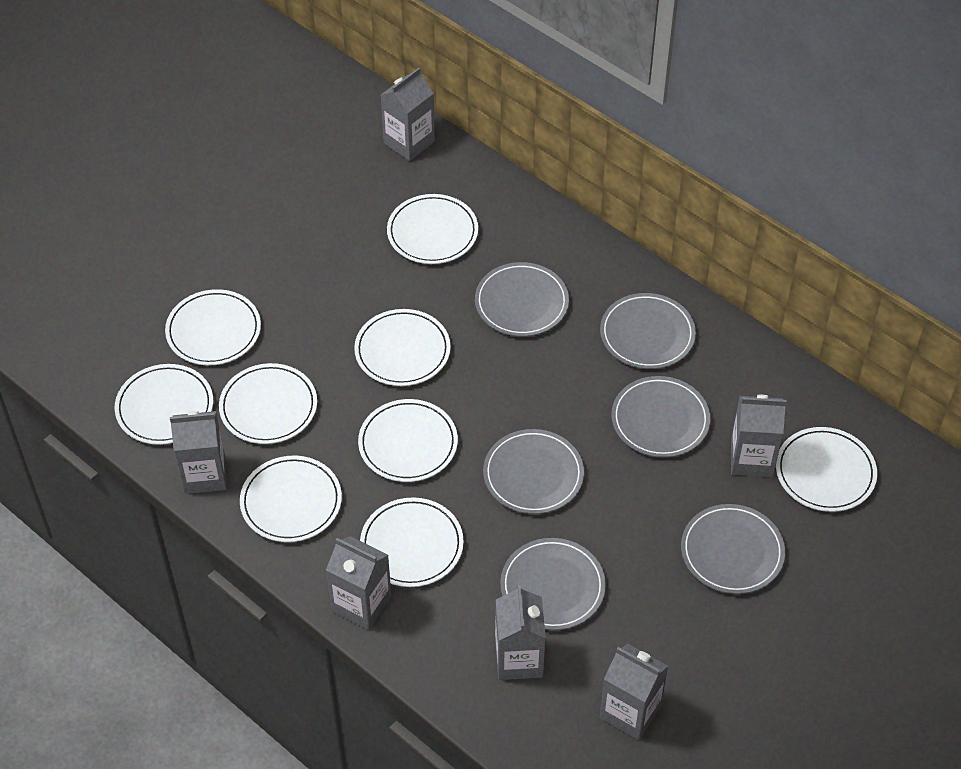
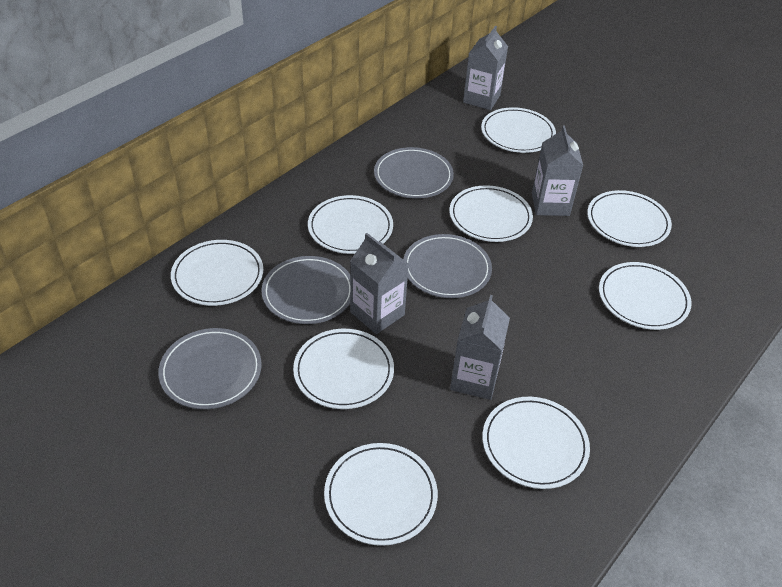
grey carton: 6 -> 4
grey plate: 6 -> 4

